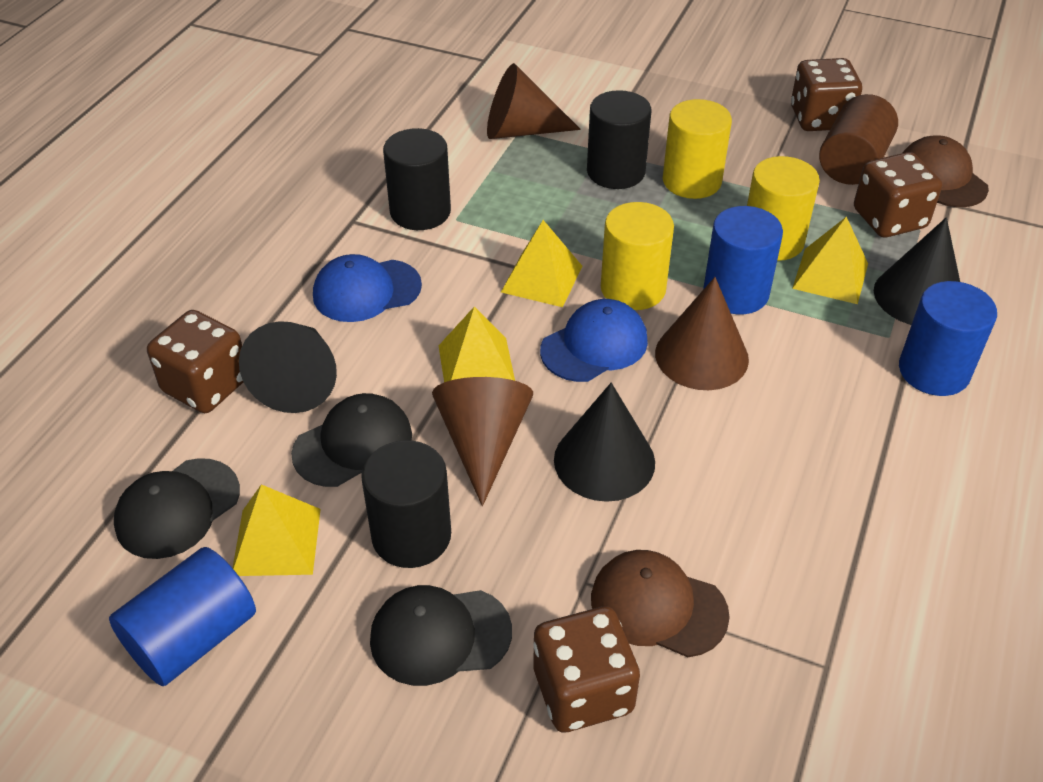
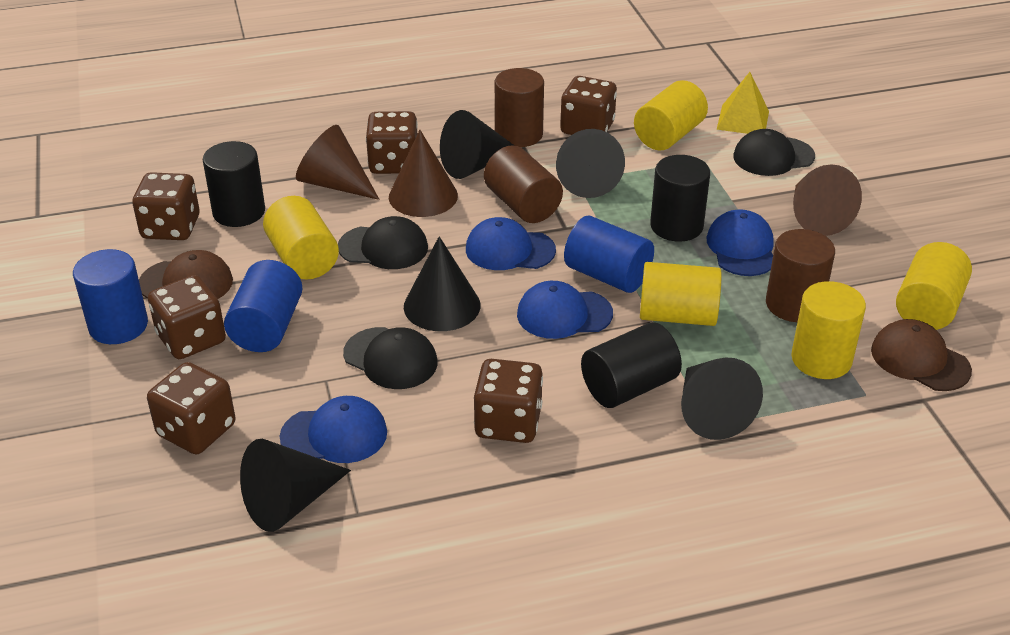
black cone: 3 -> 5
blue cap: 2 -> 4
brown cylinder: 1 -> 3
brown dice: 4 -> 6
yellow cylinder: 3 -> 5
yellow pyramid: 4 -> 1

